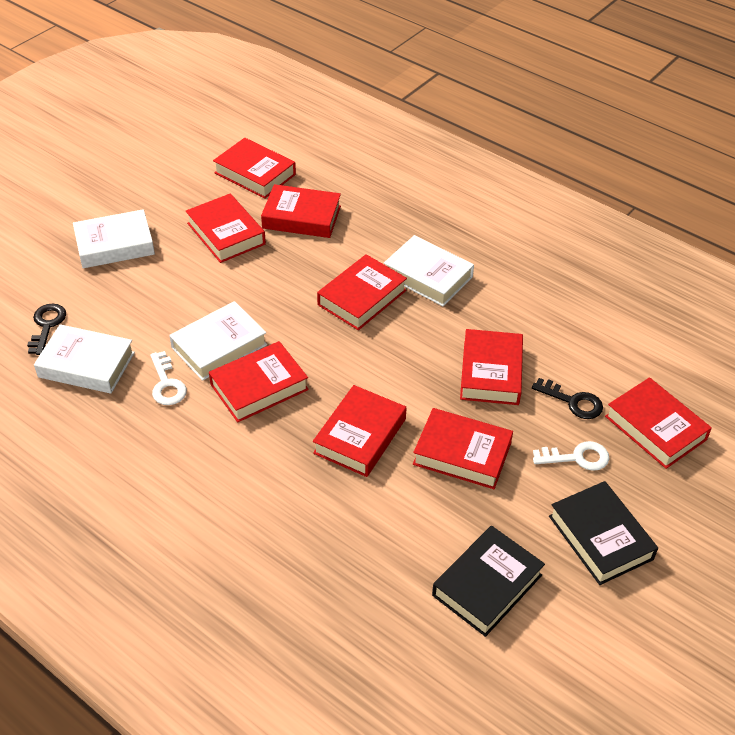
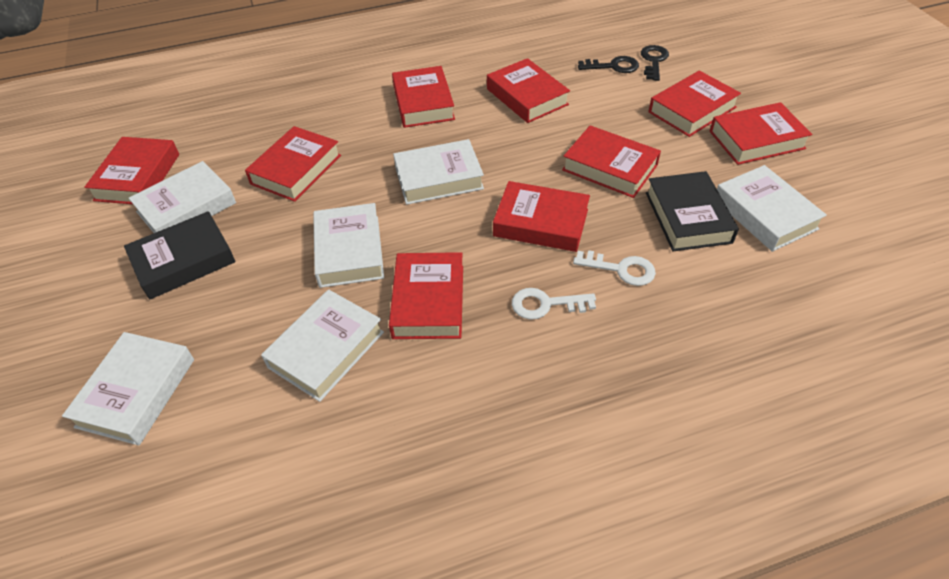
white book: 4 -> 6

